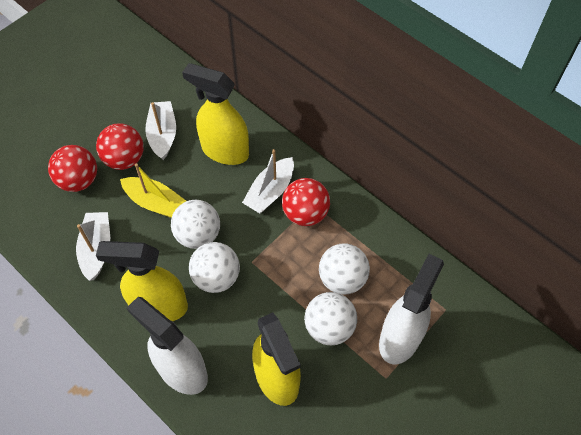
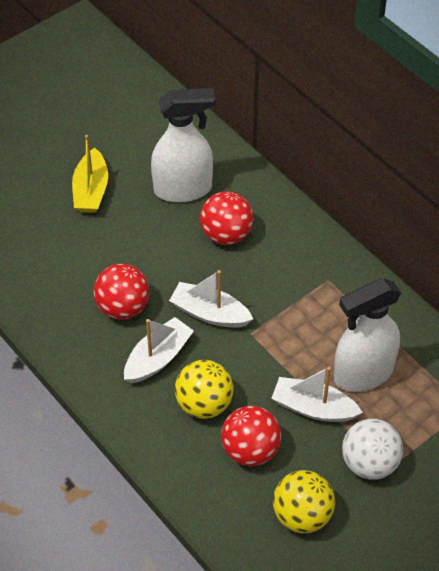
white ball: 4 -> 1
yellow ball: 0 -> 2
yellow spray bottle: 3 -> 0

